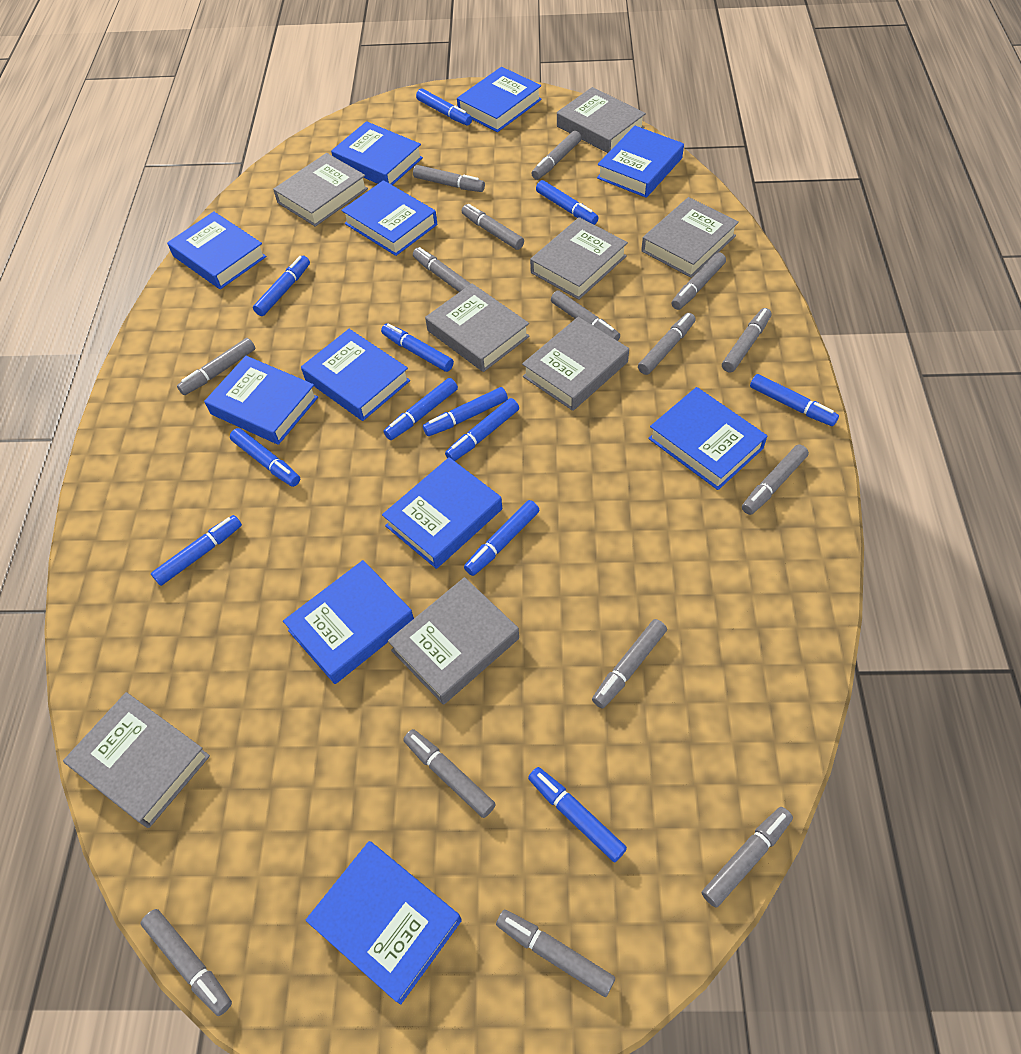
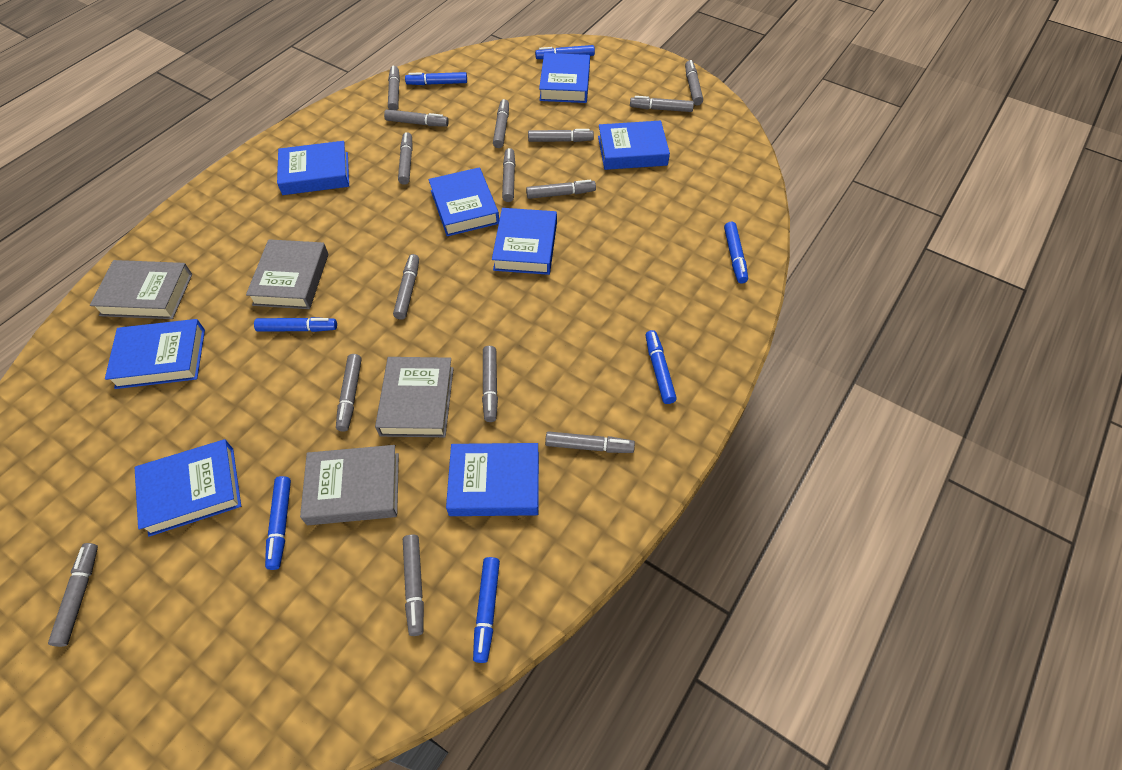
blue book: 11 -> 8
blue marker: 12 -> 7
grey book: 8 -> 4

